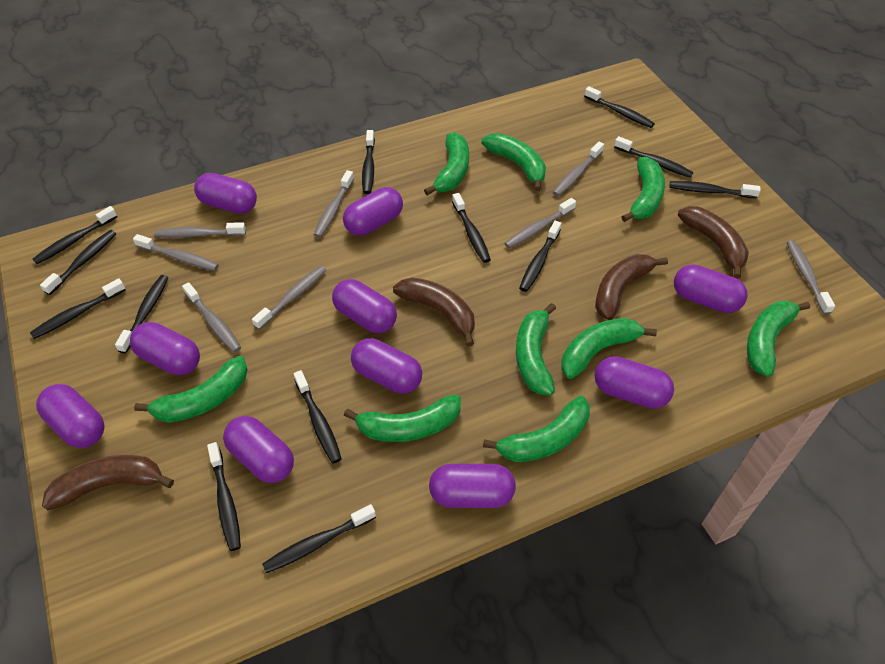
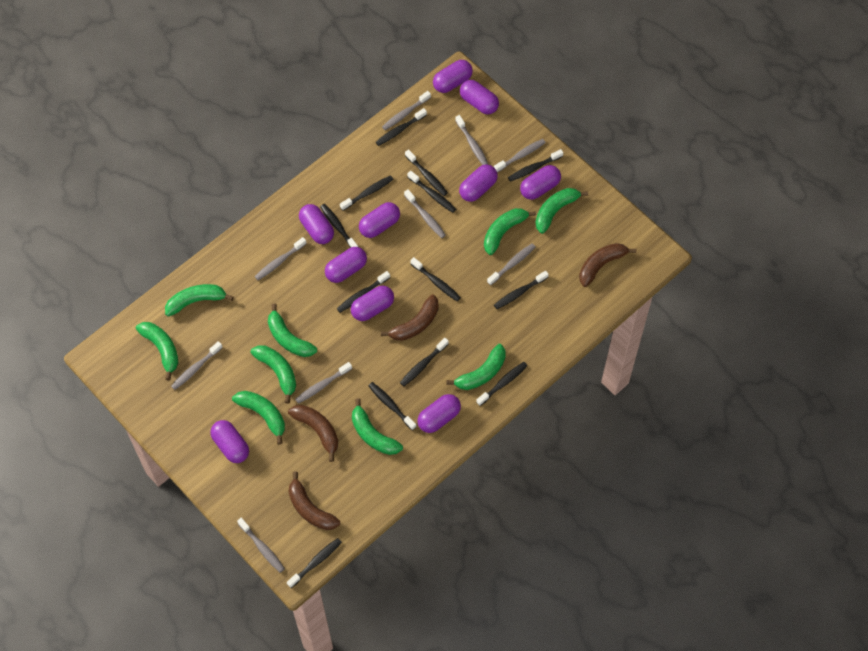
grey toothbrush: 8 -> 9

